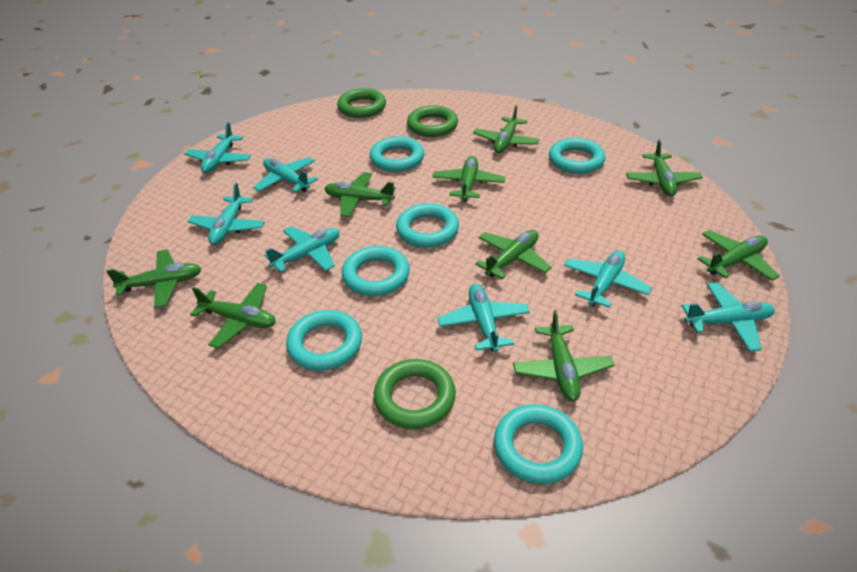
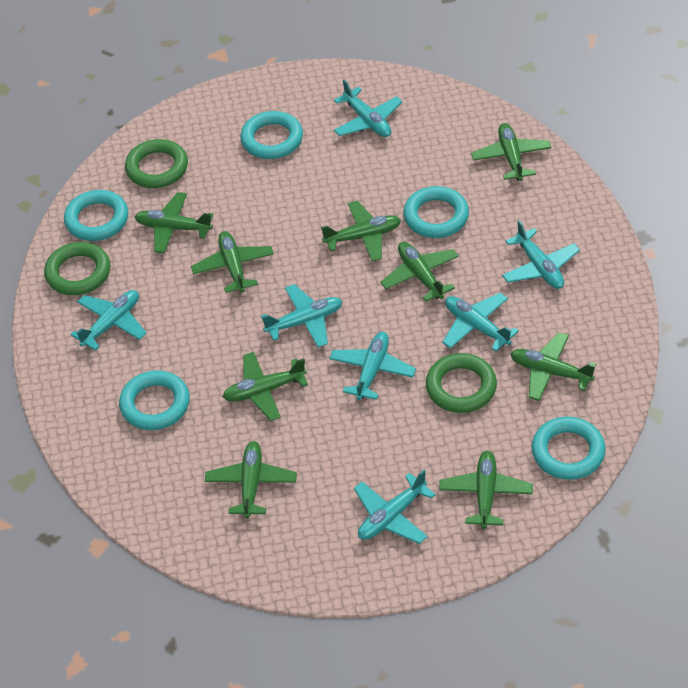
turquoise ring: 6 -> 5

